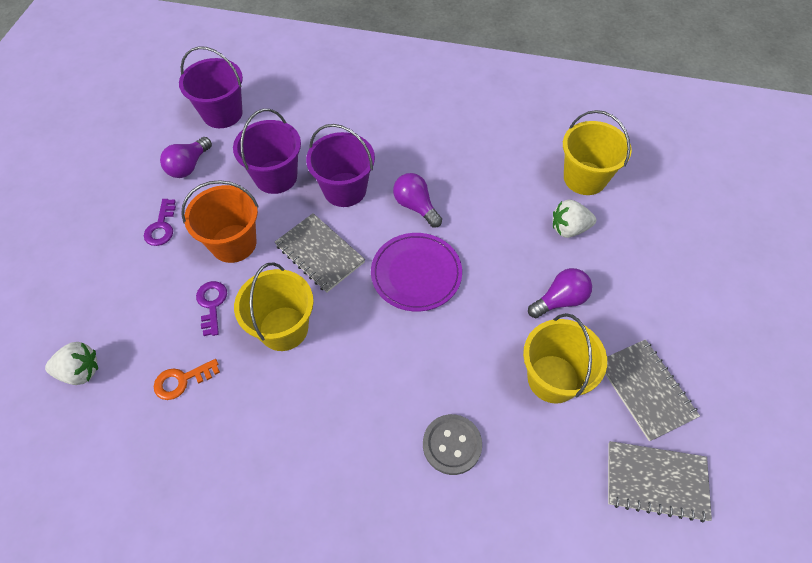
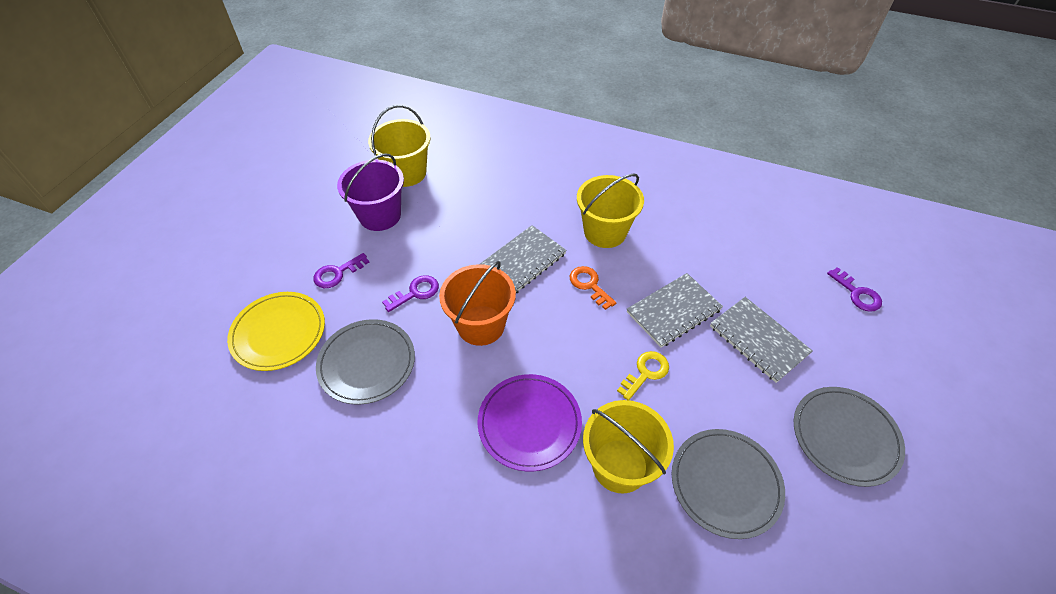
grey button: 1 -> 0
grey plate: 0 -> 3
purple bucket: 3 -> 1
purple key: 2 -> 3
purple light bulb: 3 -> 0
white strawberry: 2 -> 0
yellow key: 0 -> 1
yellow plate: 0 -> 1

